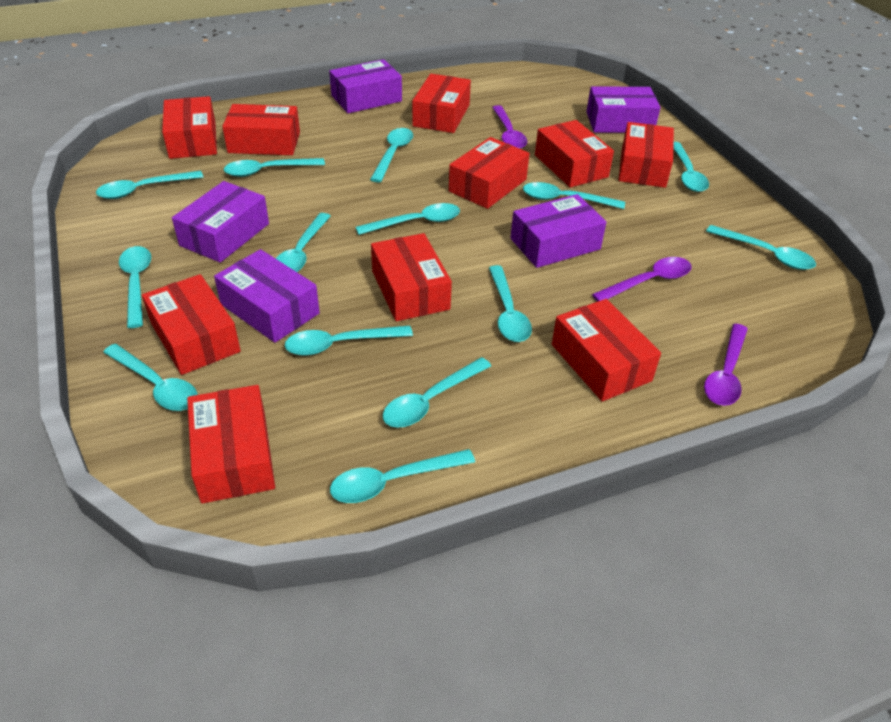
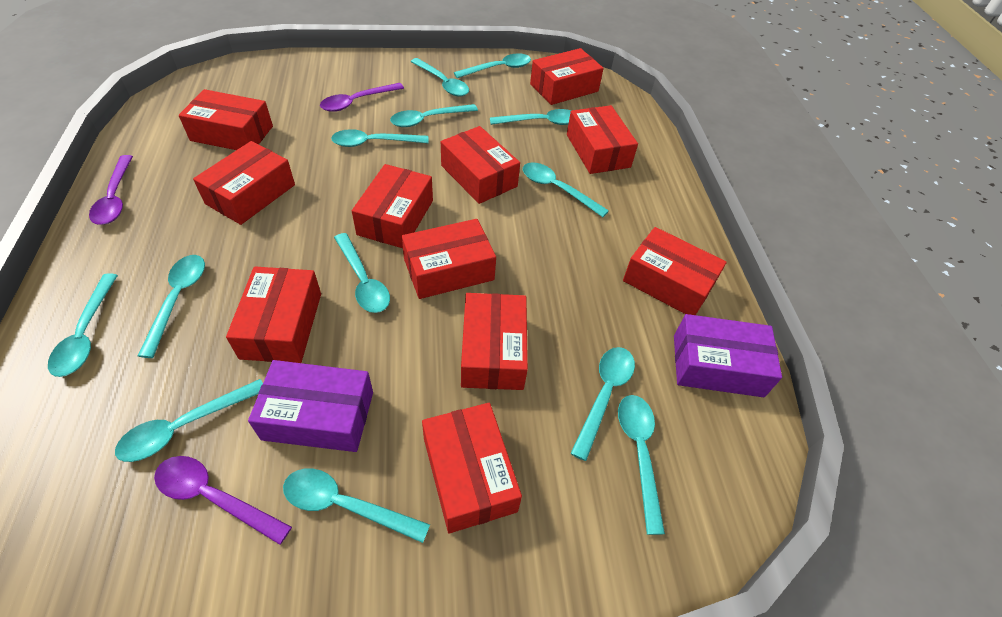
purple box: 5 -> 2
red box: 10 -> 11
turquoise spoon: 14 -> 13

